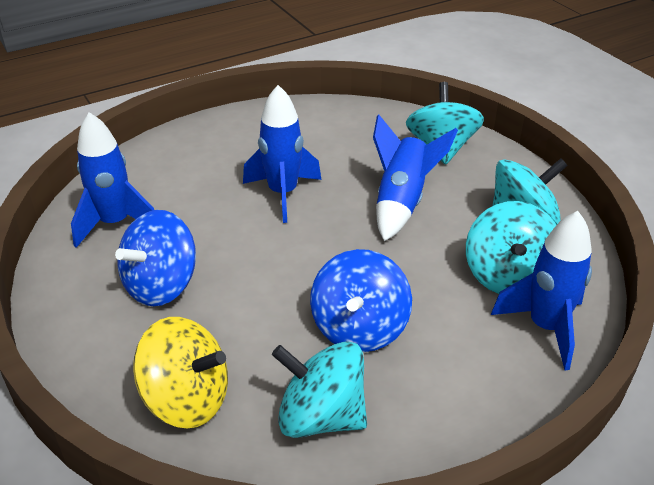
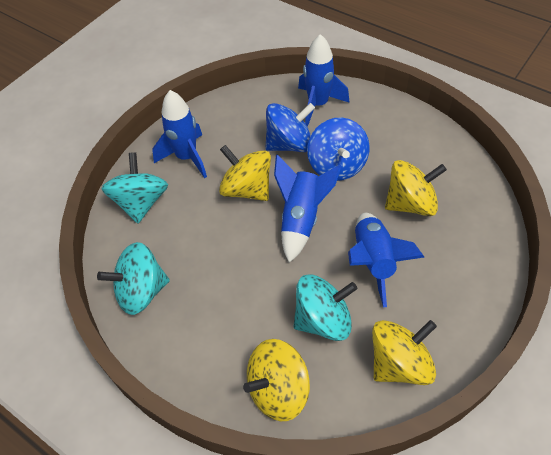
turquoise spinning top: 4 -> 3
yellow spinning top: 1 -> 4

